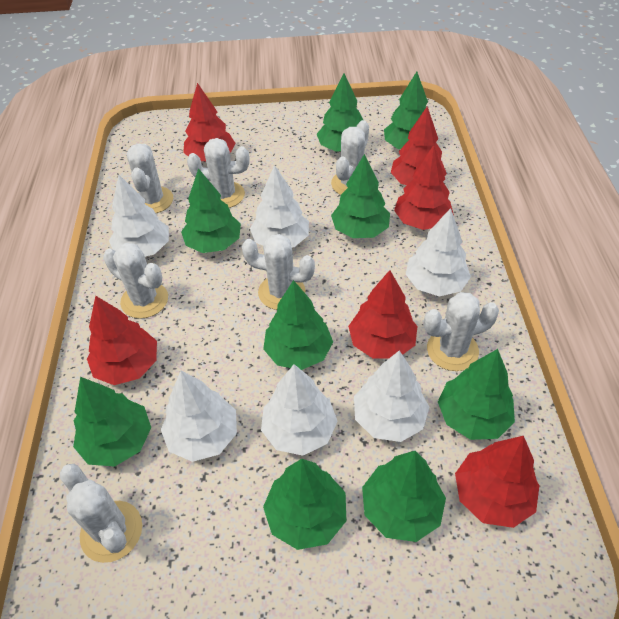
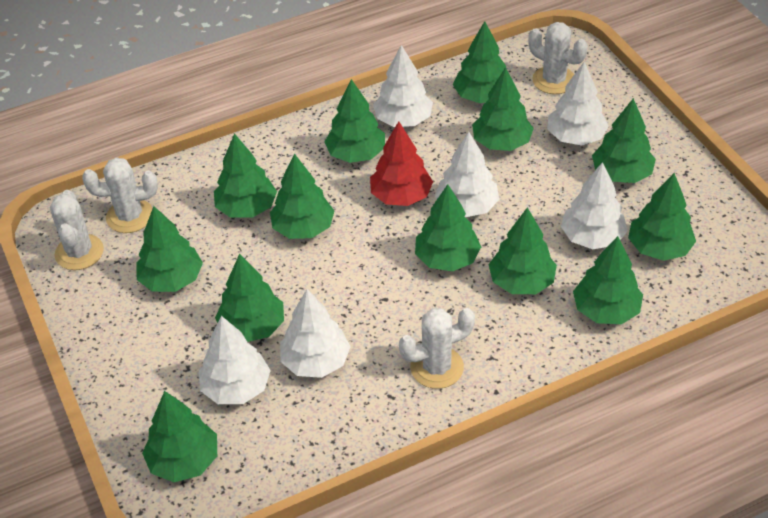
green tree: 9 -> 13
red tree: 6 -> 1
white cactus: 7 -> 4

